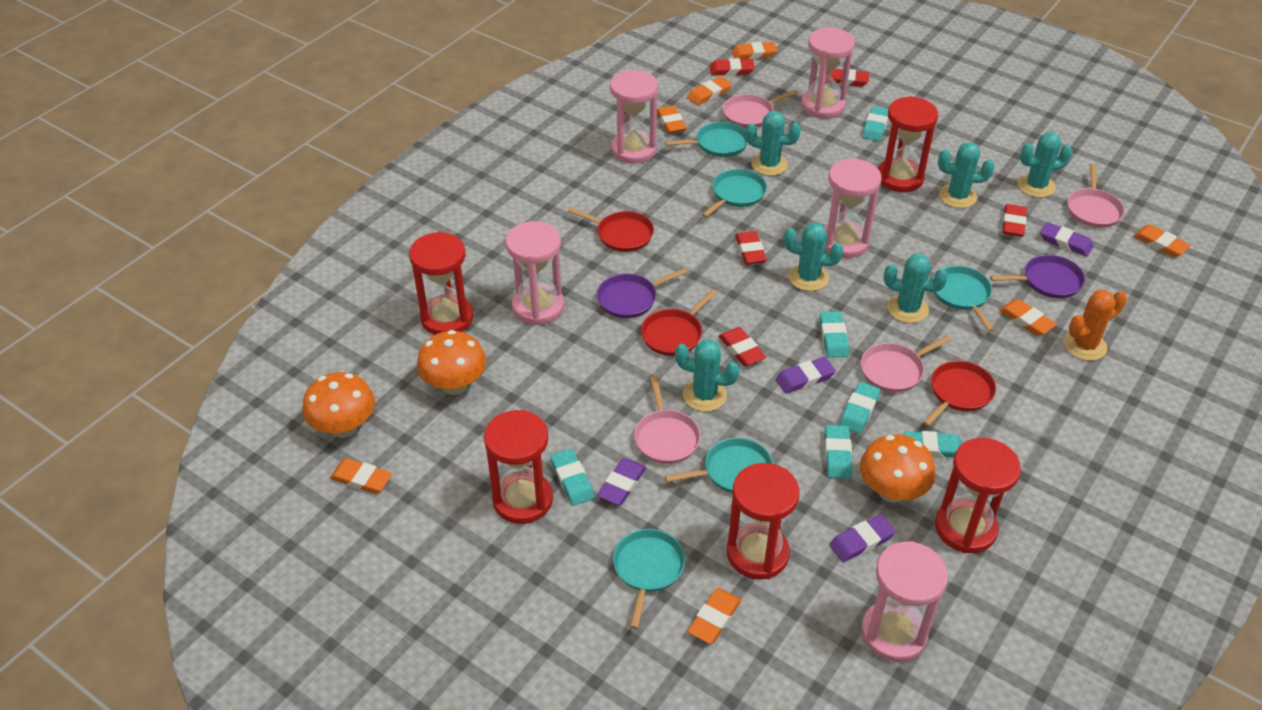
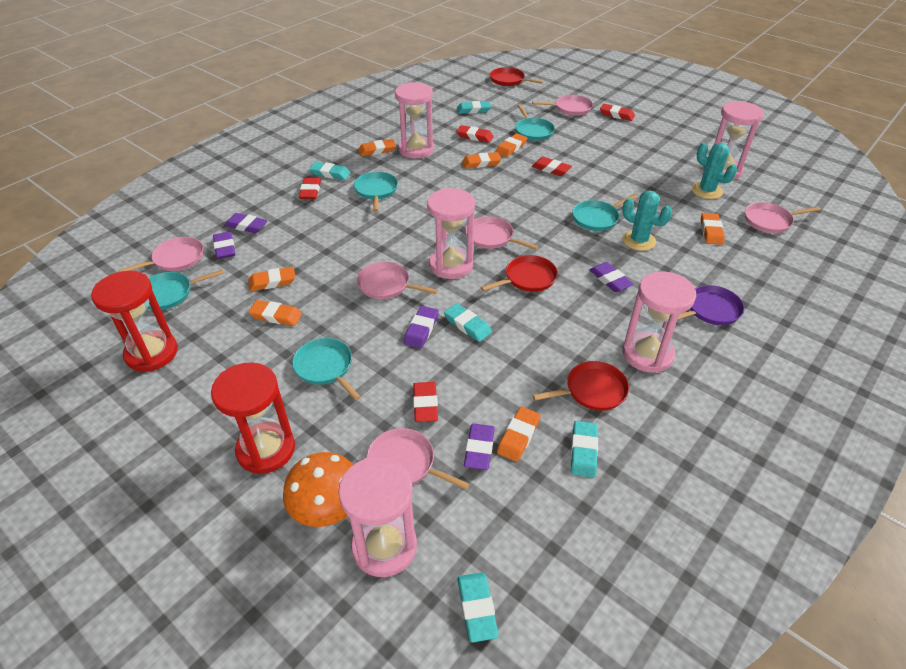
orange cactus: 1 -> 0
orange mushroom: 3 -> 1
pink pan: 4 -> 6
purple eraser: 4 -> 5
purple pan: 2 -> 1
red hourglass: 5 -> 2
turquoise cactus: 6 -> 2
turquoise eraser: 6 -> 5

